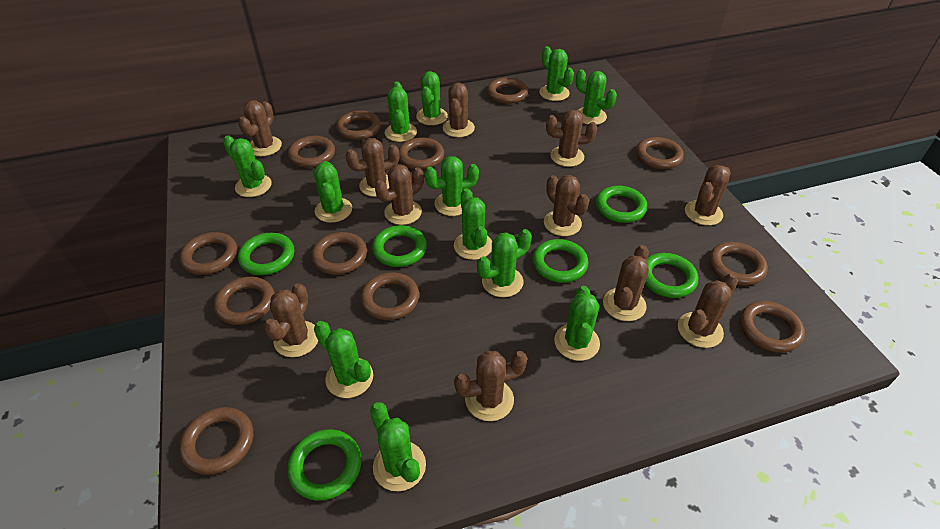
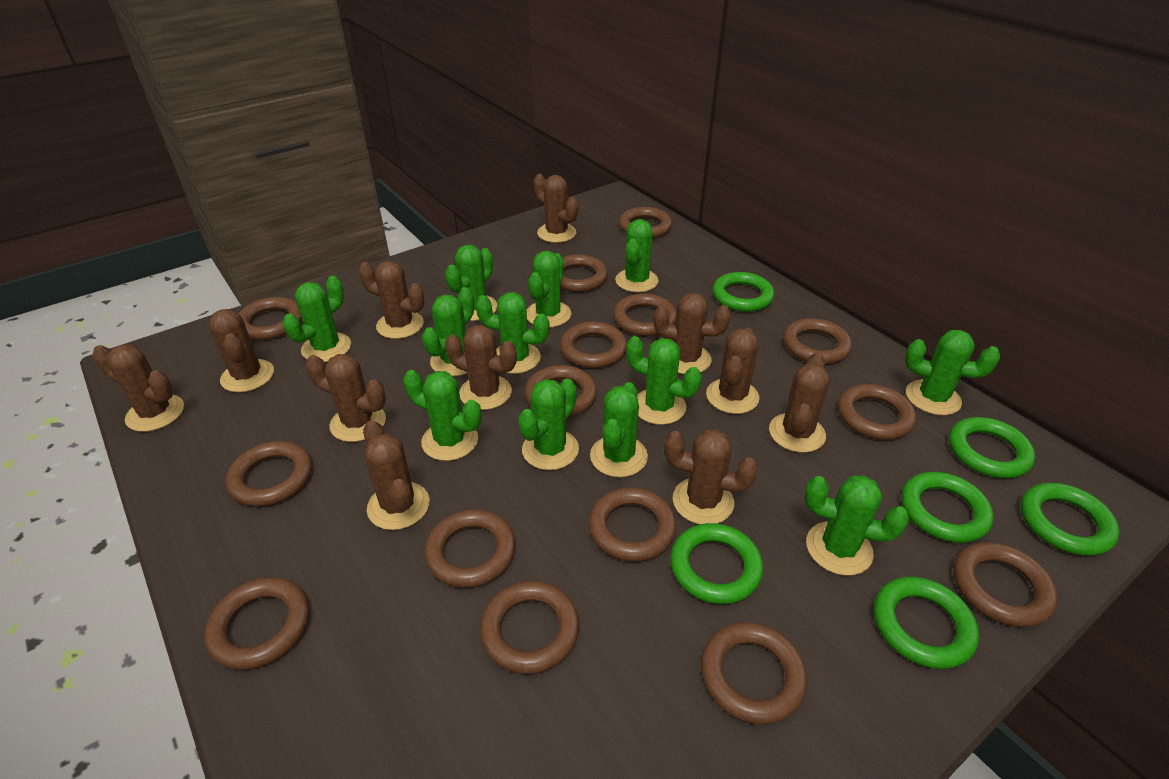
brown ring: 12 -> 15

